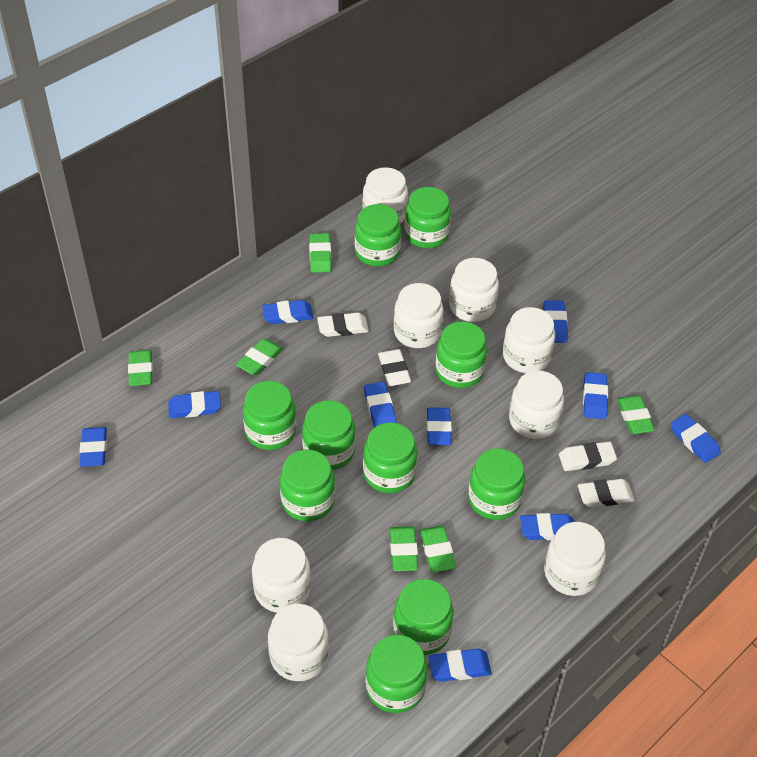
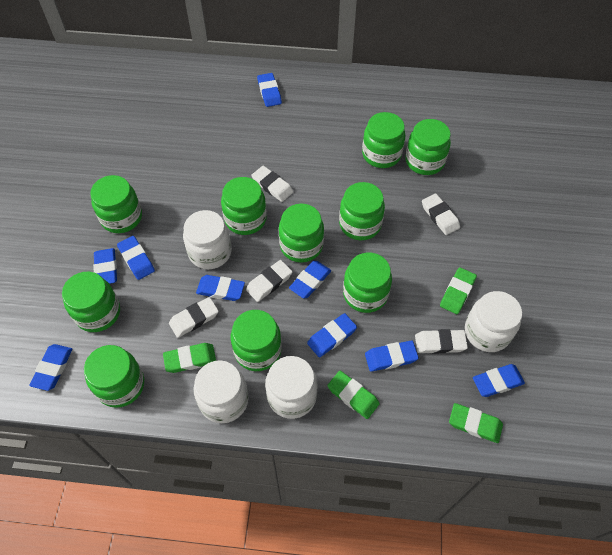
blue eraser: 10 -> 9
green eraser: 6 -> 4
white eraser: 4 -> 5
white jar: 8 -> 4

